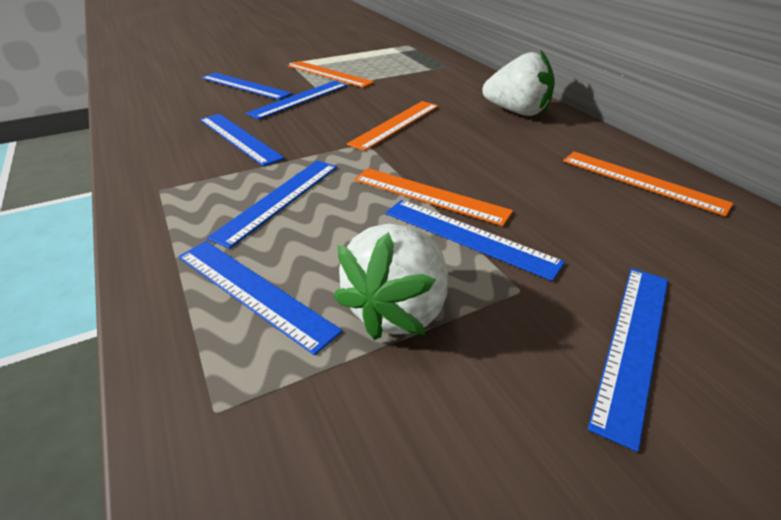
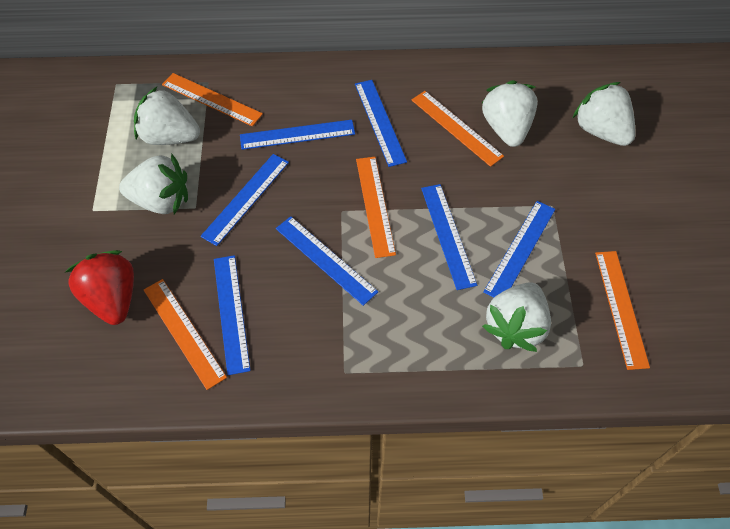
orange ruler: 4 -> 5
red strawberry: 0 -> 1
white strawberry: 2 -> 5

